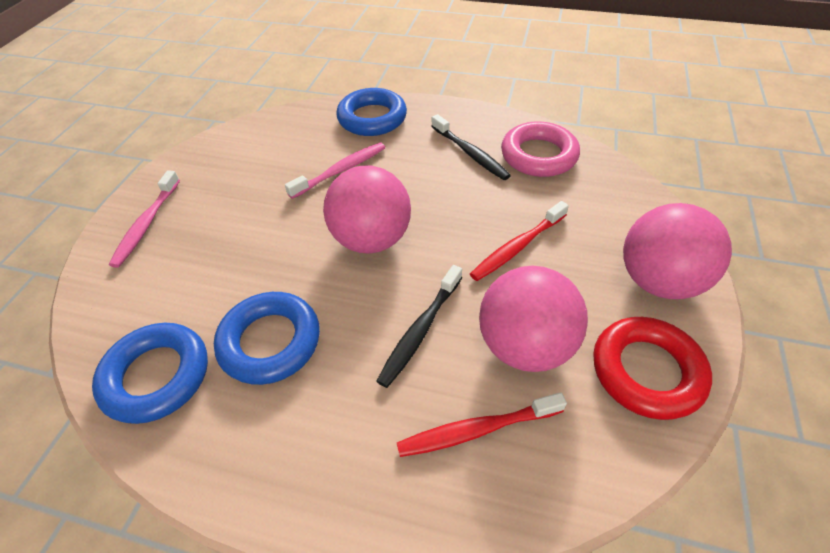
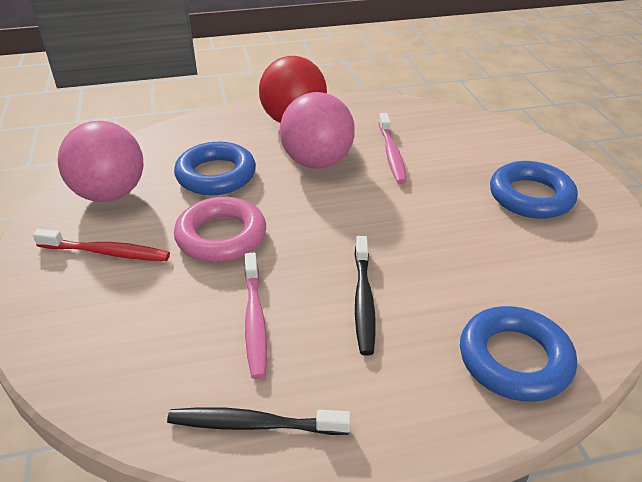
pink ball: 3 -> 2
red ball: 0 -> 1
red ring: 1 -> 0
red toothbrush: 2 -> 1

